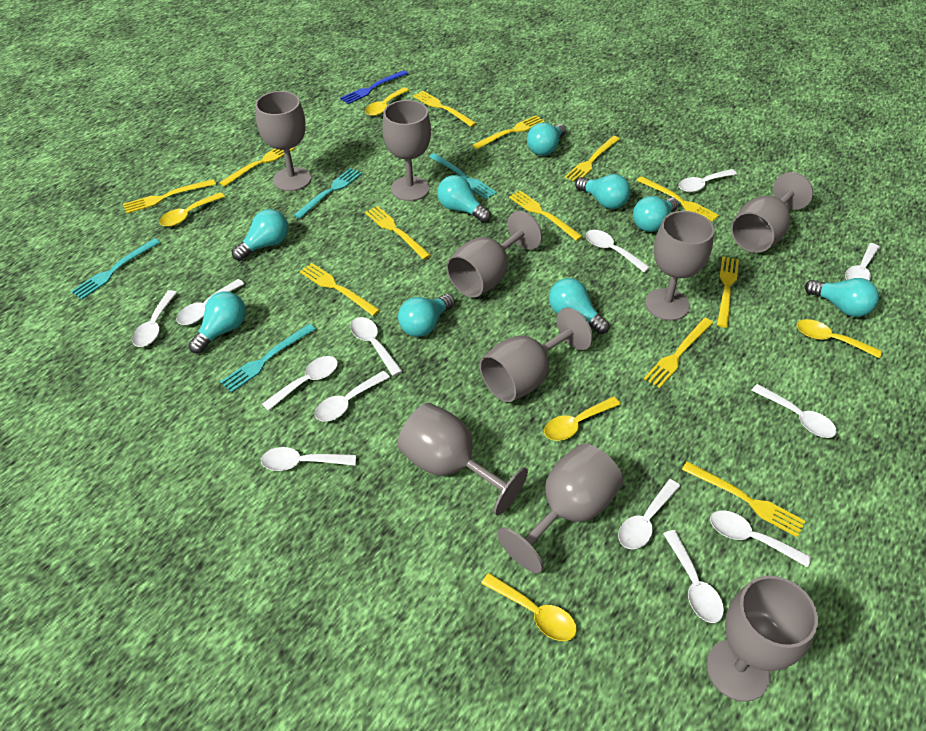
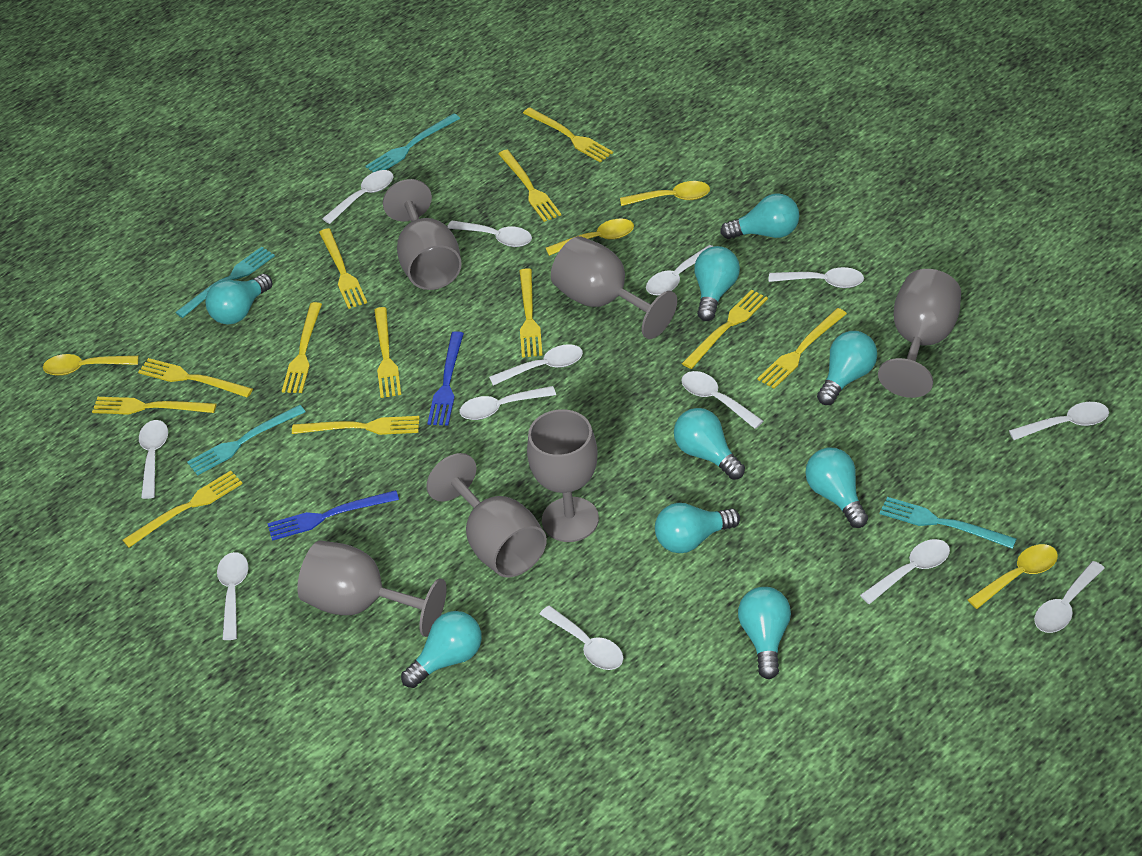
blue fork: 1 -> 2
grey goblet: 9 -> 6
yellow spoon: 5 -> 4

